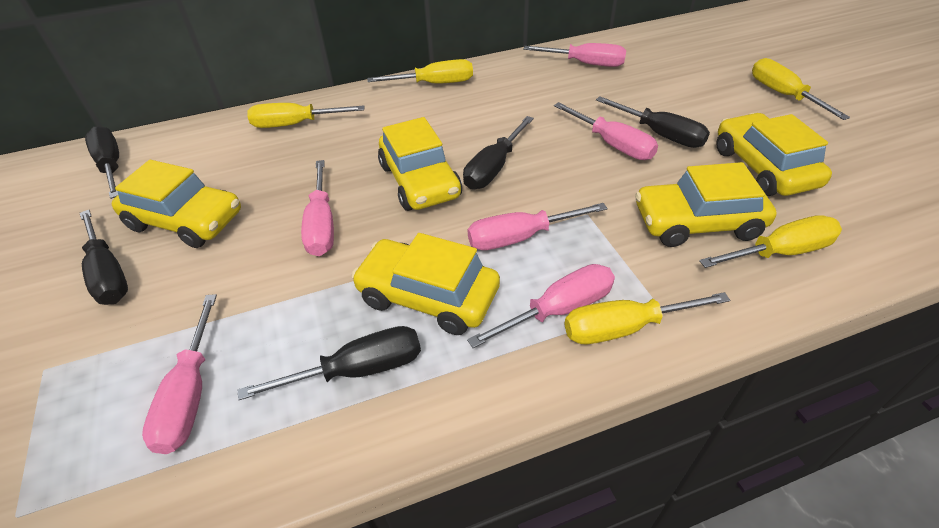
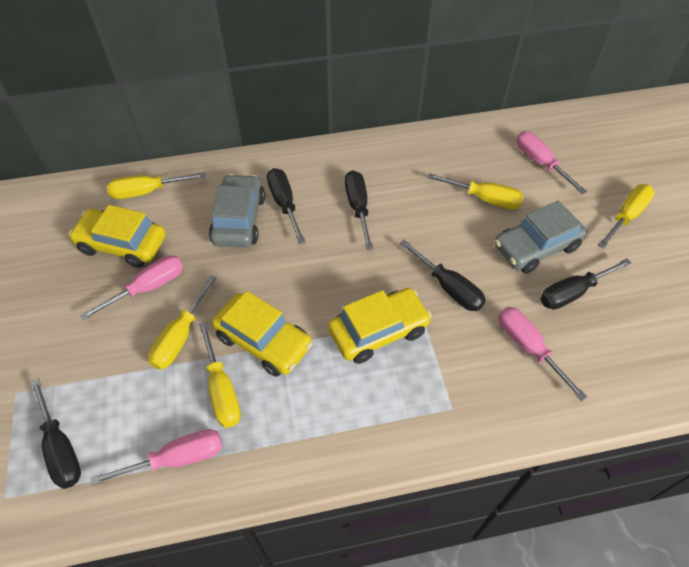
grey car: 0 -> 2
pink screwdriver: 6 -> 4
yellow car: 5 -> 3

